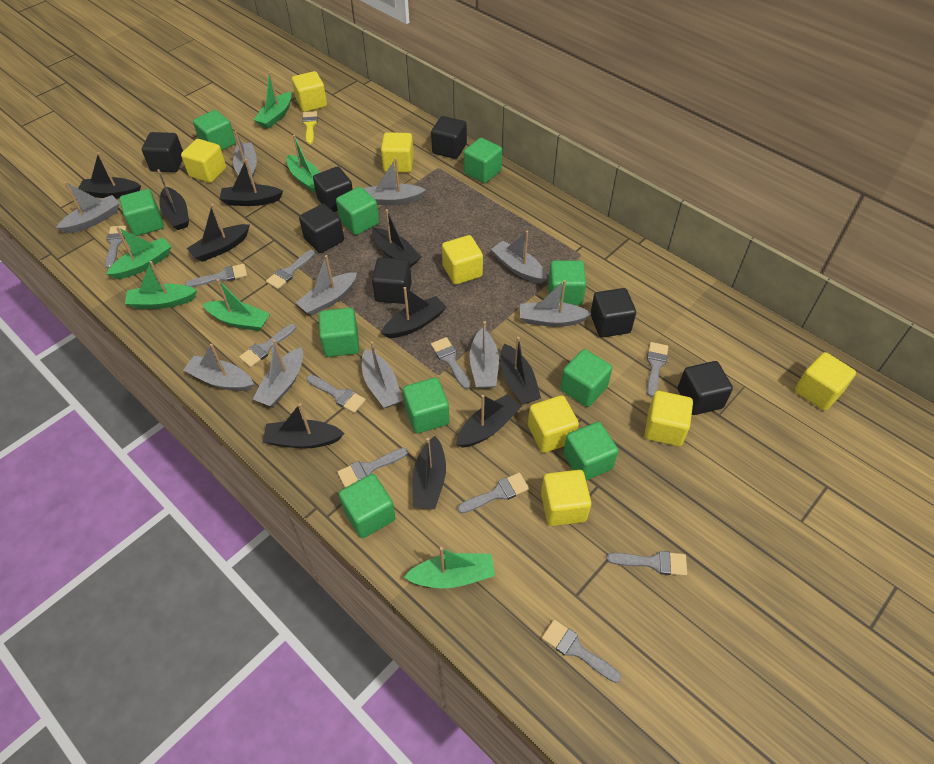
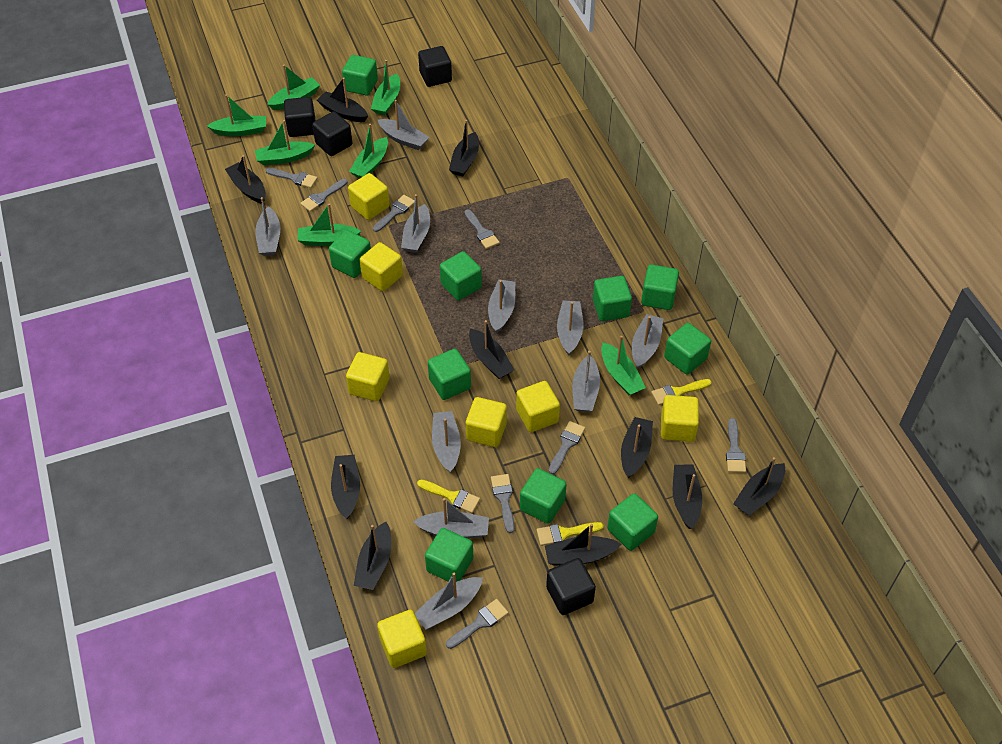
black cube: 7 -> 4
green boat: 6 -> 7
grey brush: 11 -> 8
yellow brush: 1 -> 3
yellow cube: 8 -> 7

